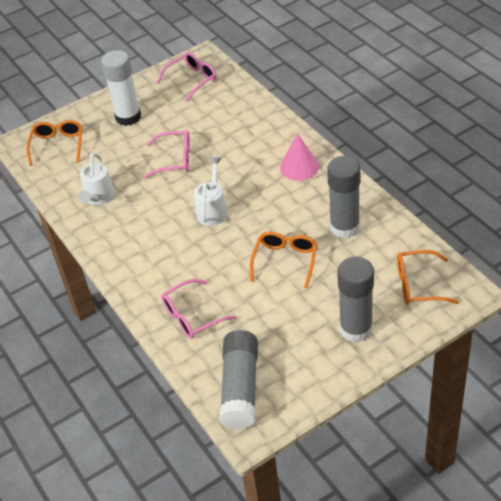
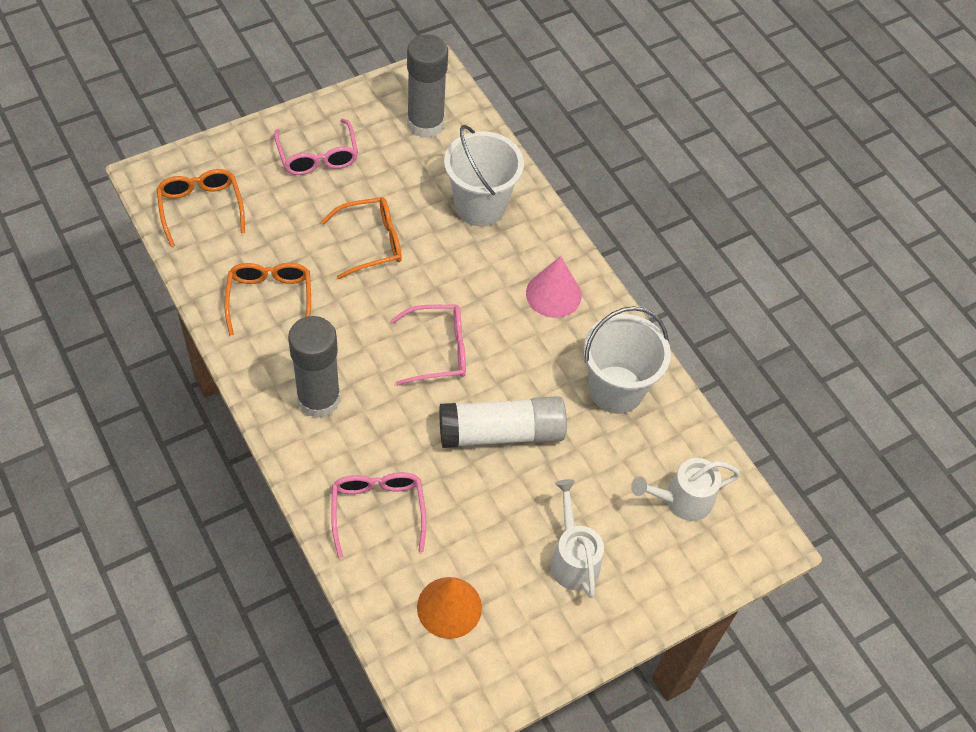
grey glue stick: 3 -> 2
orange cone: 0 -> 1
white bucket: 0 -> 2

